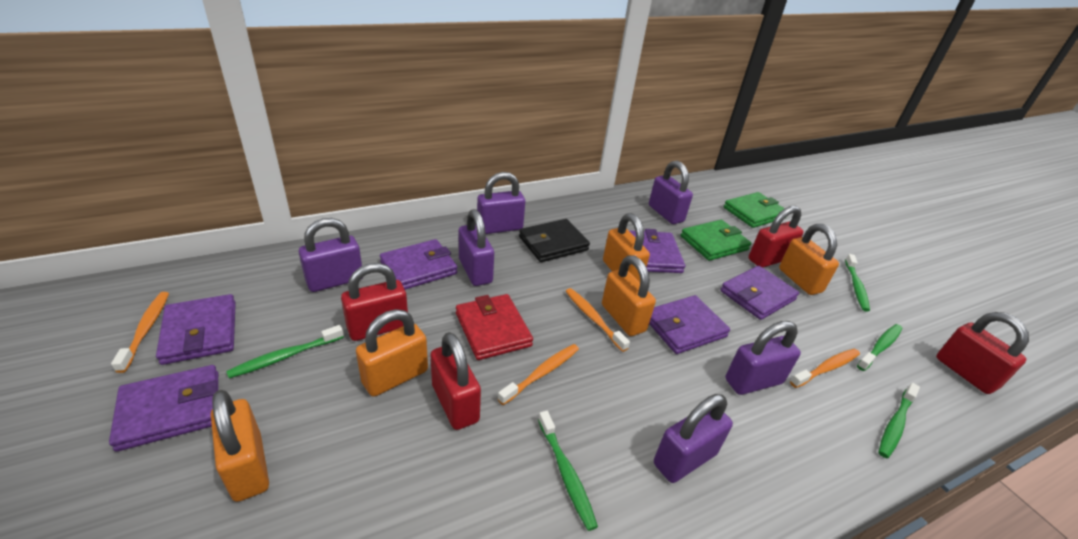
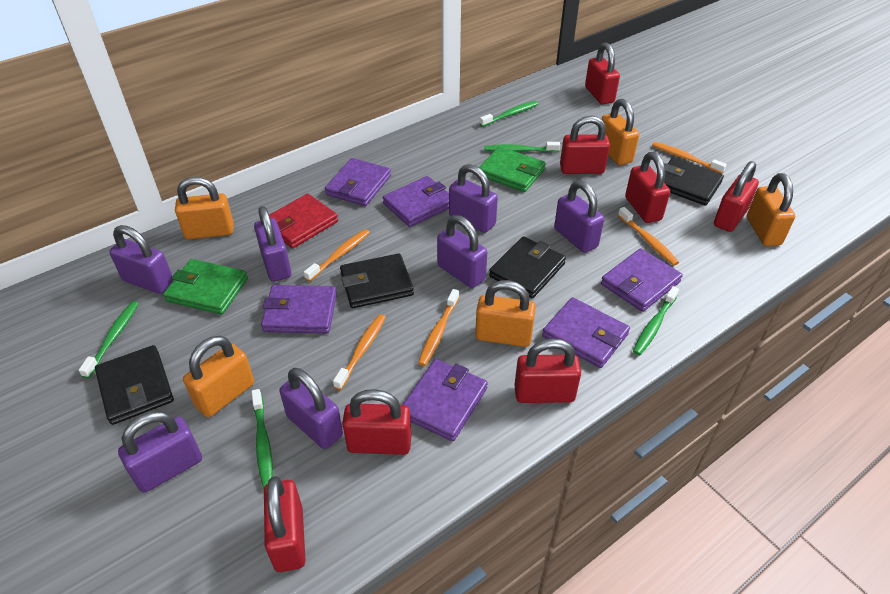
black wallet: 1 -> 4
orange toothbrush: 4 -> 5
purple padlock: 6 -> 7
red padlock: 4 -> 7

